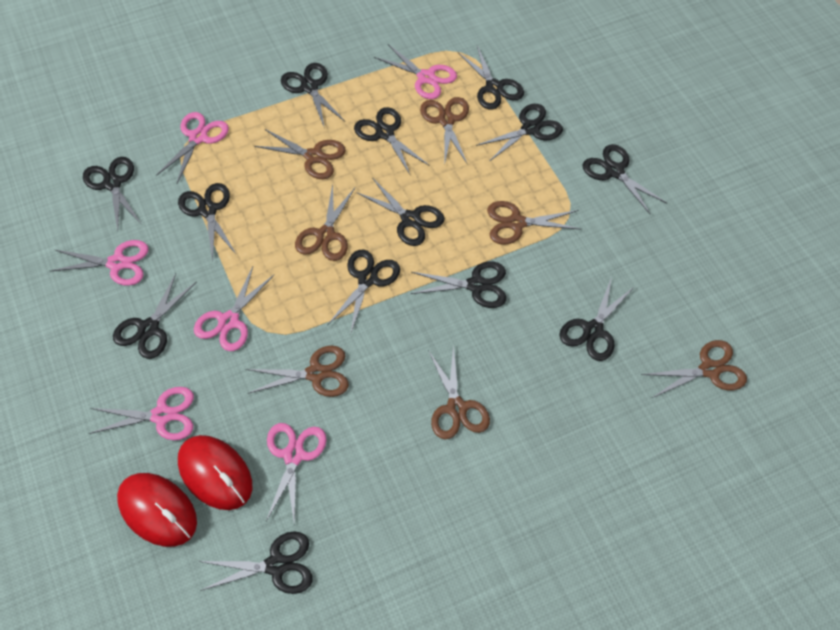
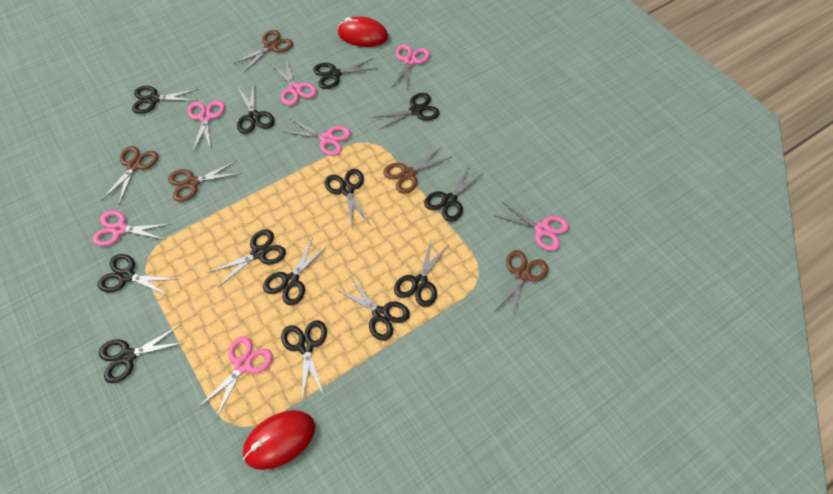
brown scissors: 7 -> 5
pink scissors: 6 -> 7

